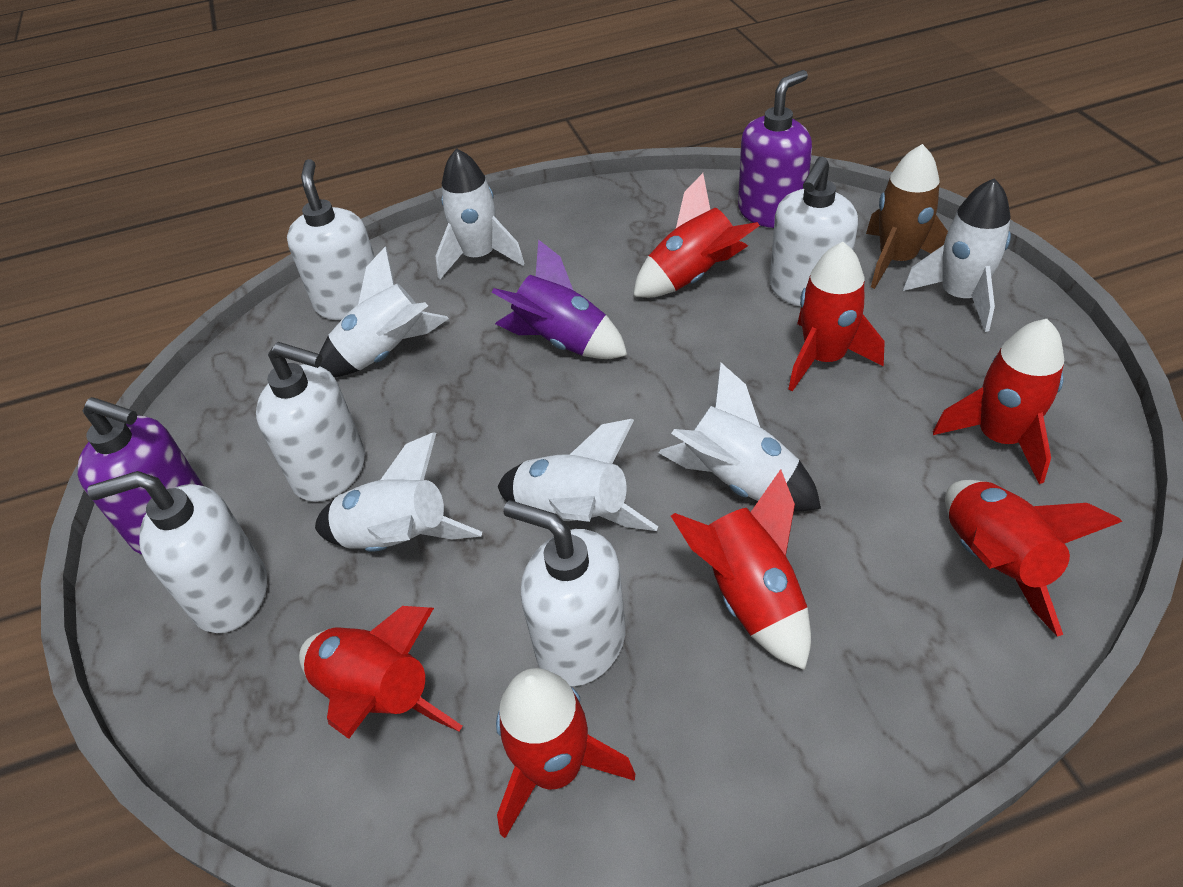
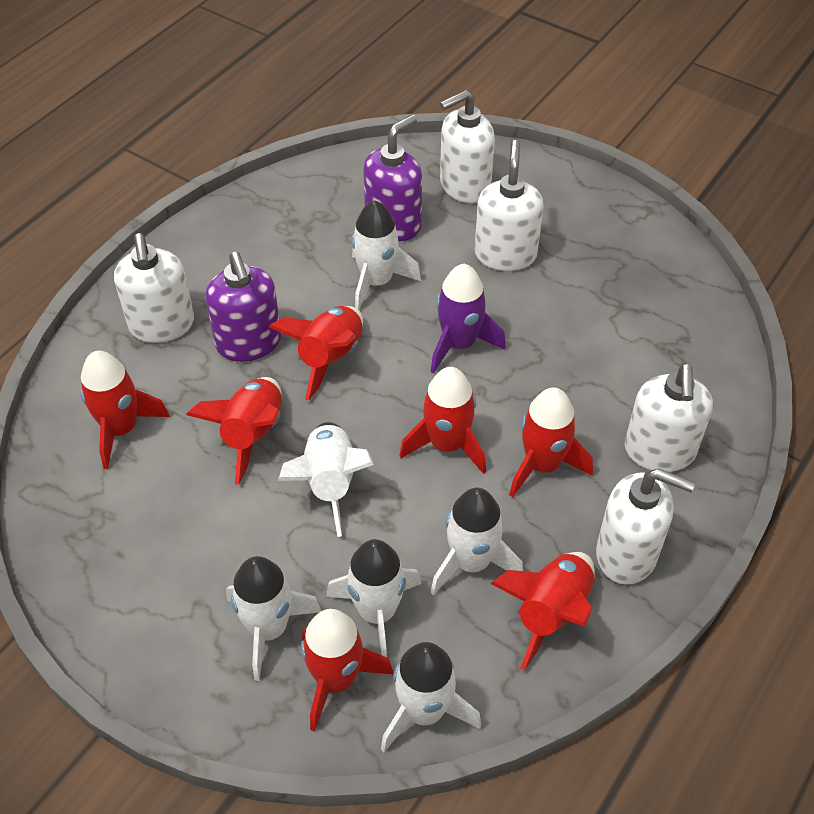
brown rocket: 1 -> 0

